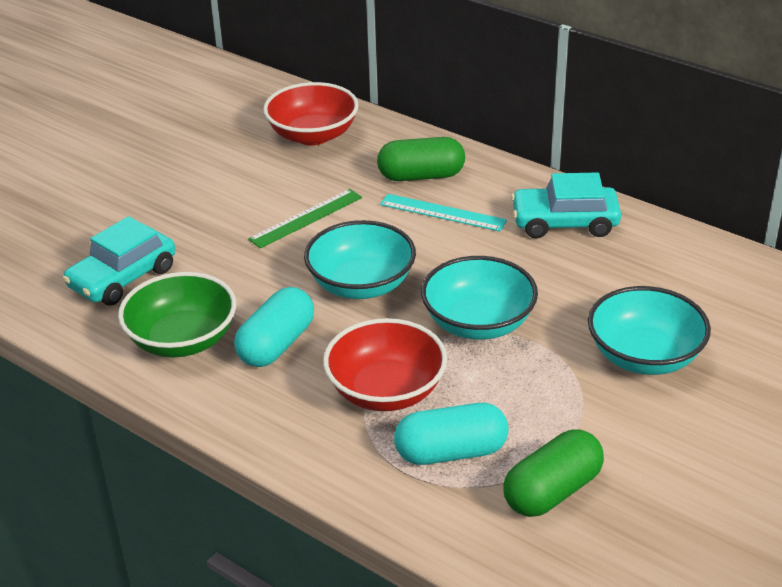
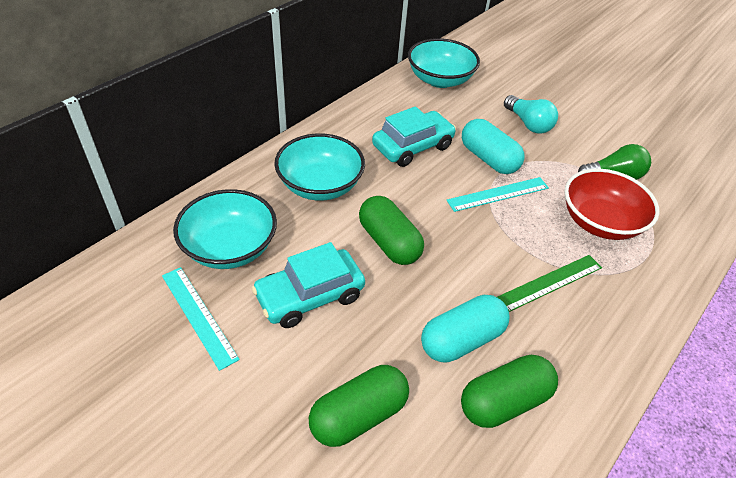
green bowl: 1 -> 0
green capsule: 2 -> 3
green light bulb: 0 -> 1
red bowl: 2 -> 1
turquoise light bulb: 0 -> 1
turquoise ruler: 1 -> 2

